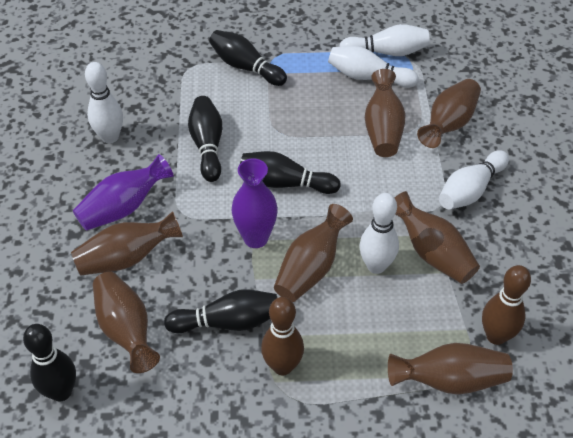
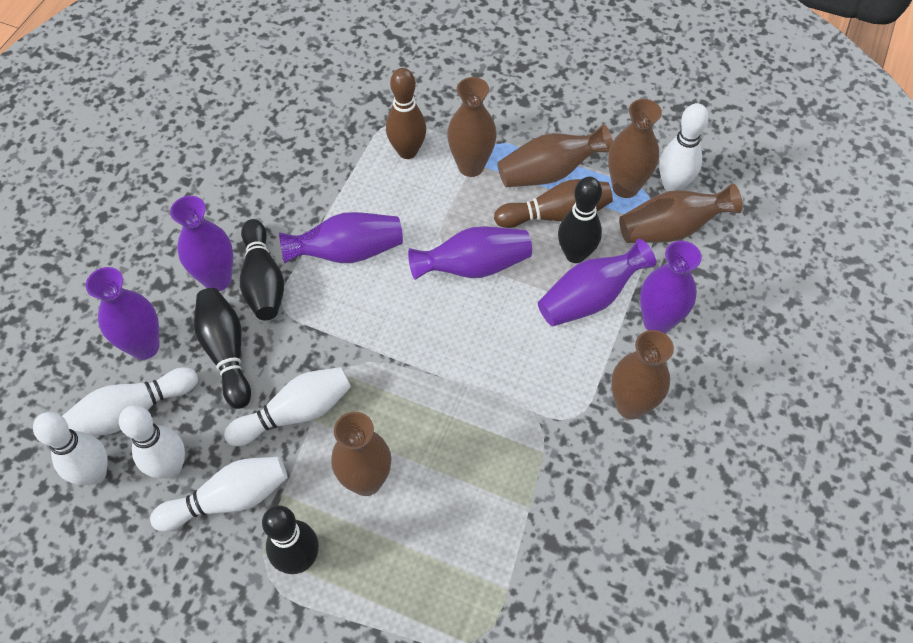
black bowling pin: 5 -> 4
brown vase: 7 -> 6
purple vase: 2 -> 6
white bowling pin: 5 -> 6

